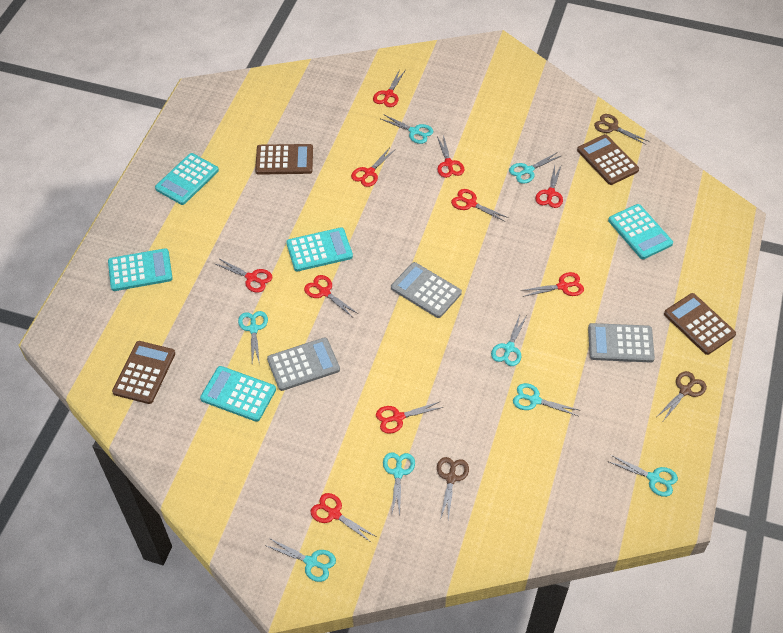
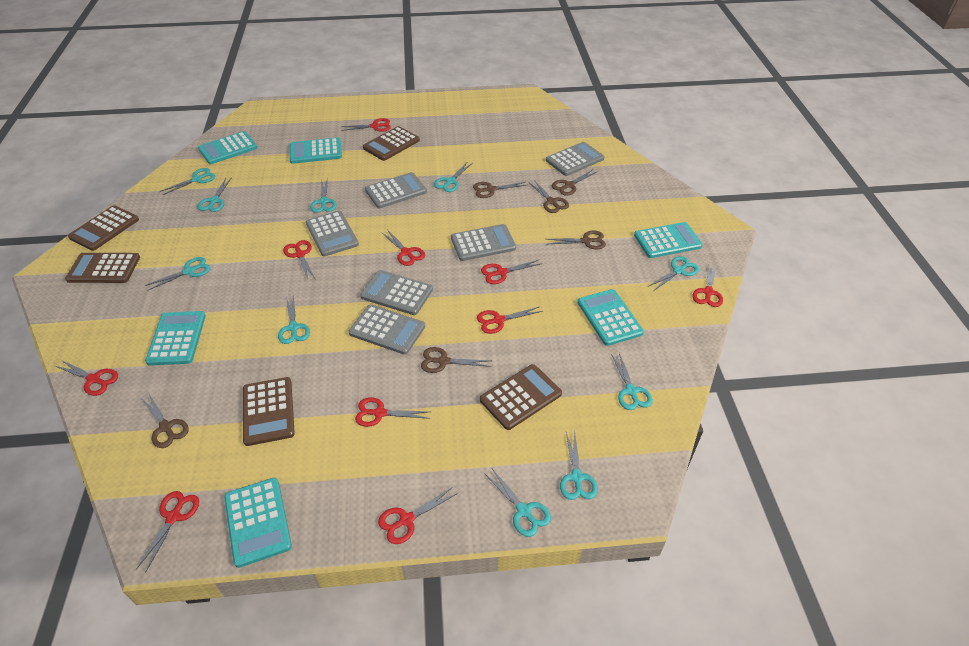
brown calculator: 4 -> 5
brown scissors: 3 -> 6
grey calculator: 3 -> 6
turquoise calculator: 5 -> 6
turquoise scissors: 8 -> 10

